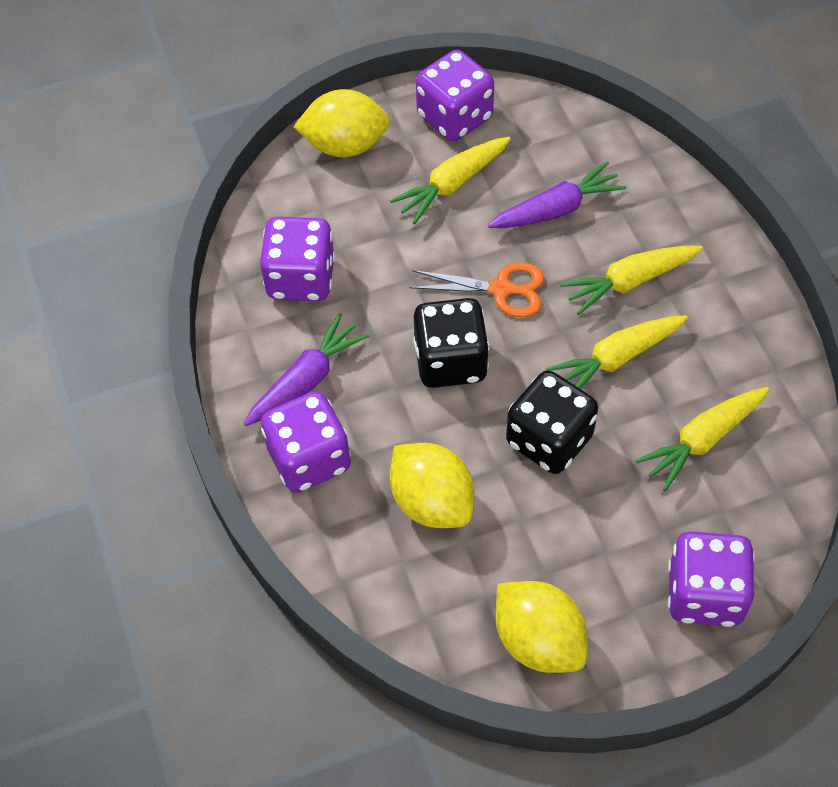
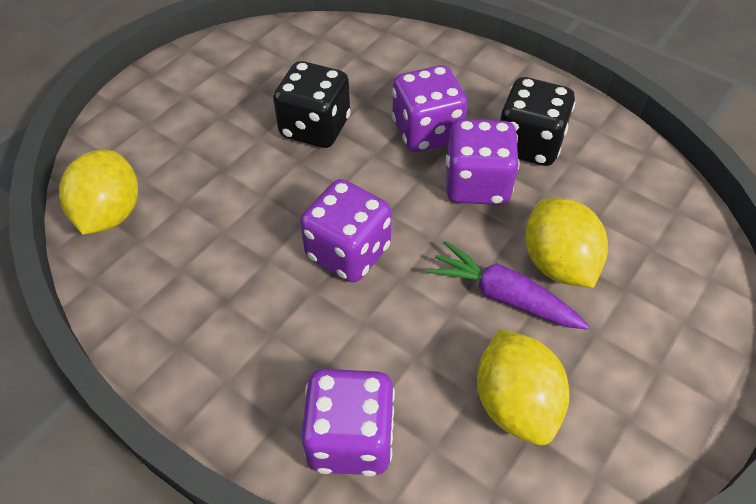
orange scissors: 1 -> 0
purple carrot: 2 -> 1
yellow carrot: 4 -> 0

